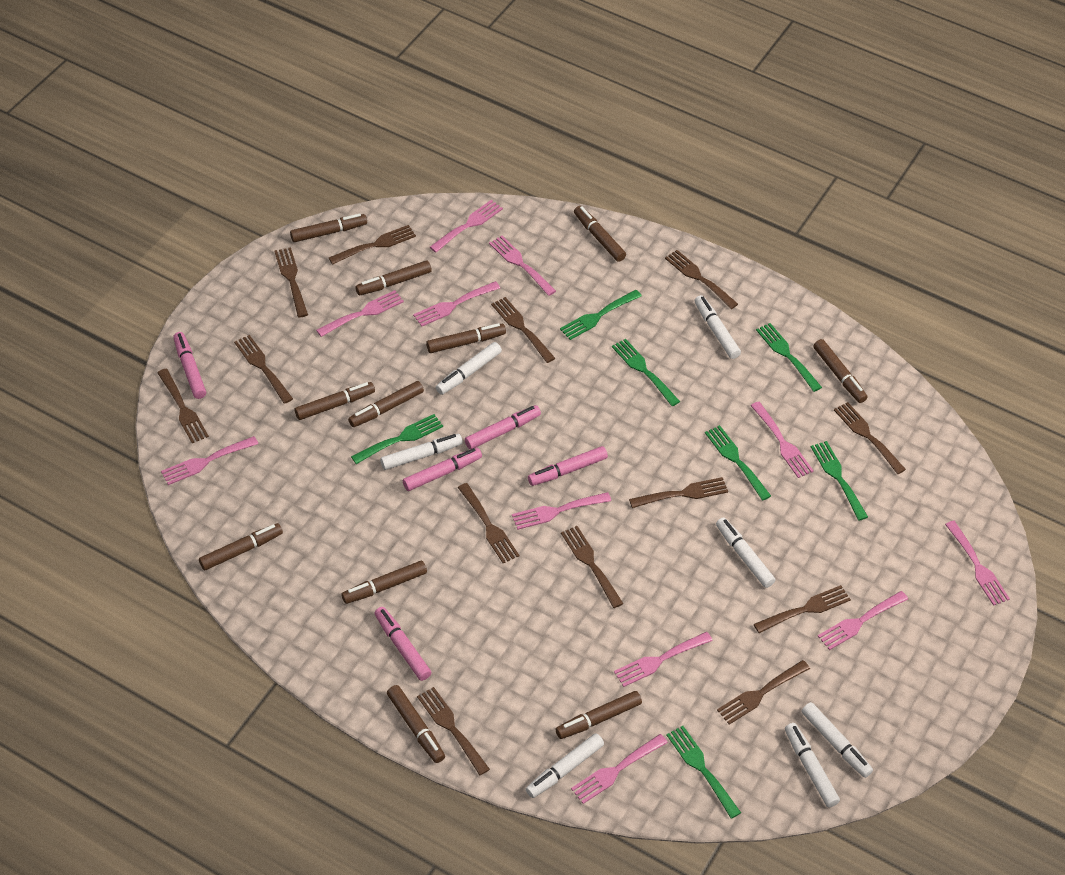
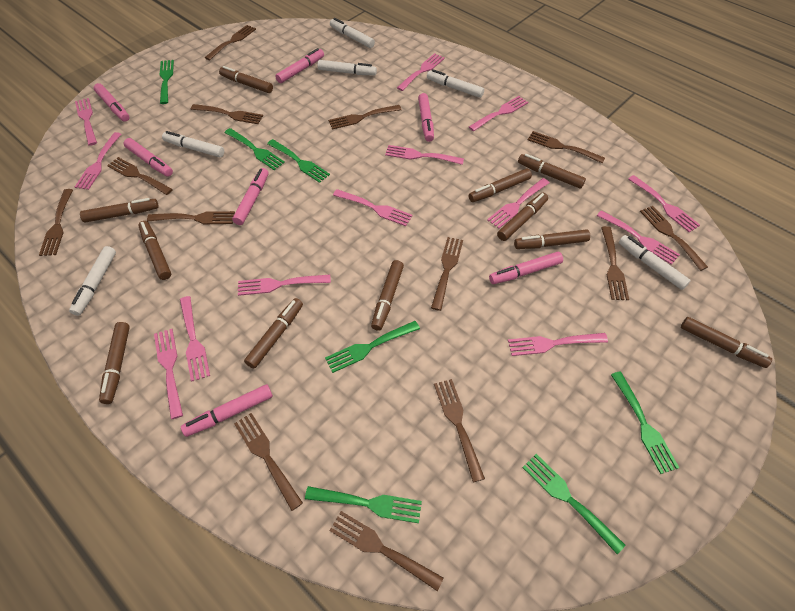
pink fork: 11 -> 13
pink marker: 5 -> 7
white marker: 7 -> 6

